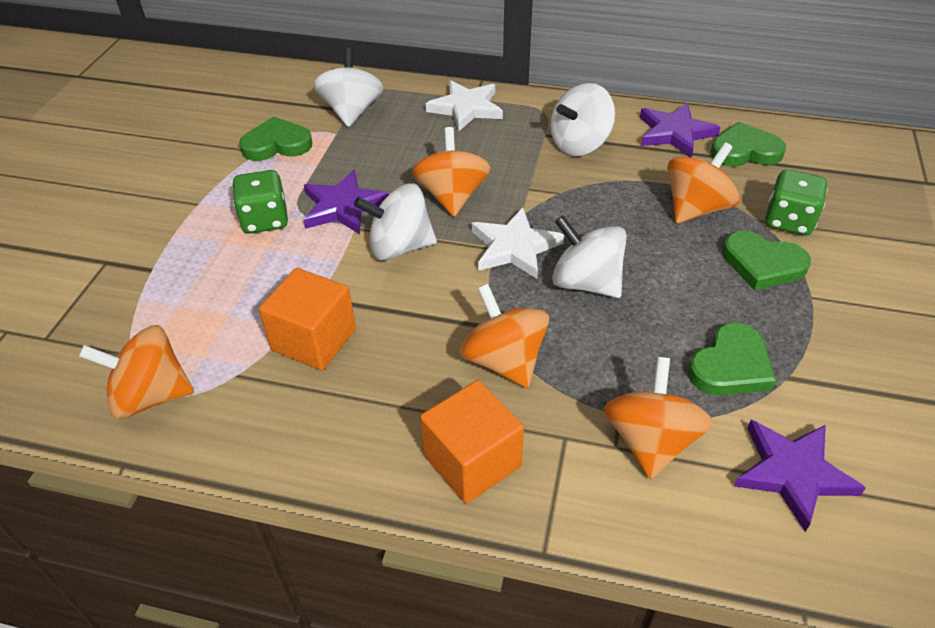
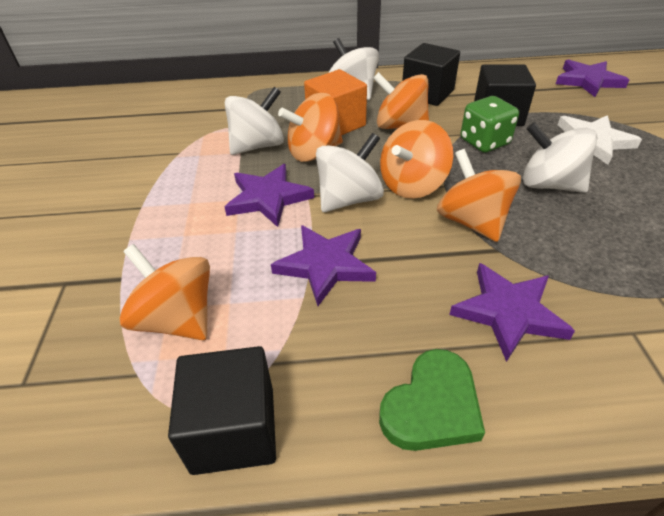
black cube: 0 -> 3
green dice: 2 -> 1
green heart: 4 -> 1
orange cube: 2 -> 1
purple star: 3 -> 4
white star: 2 -> 1

